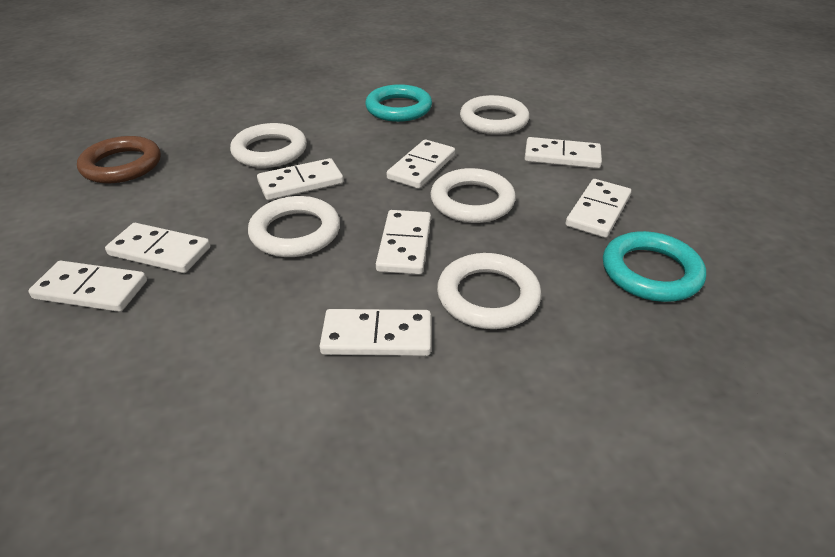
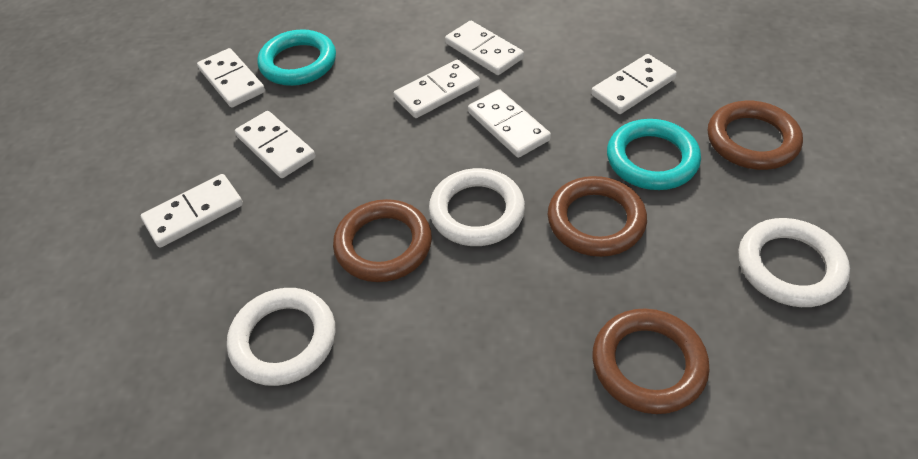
brown ring: 1 -> 4
white domino: 8 -> 7
white ring: 5 -> 3

